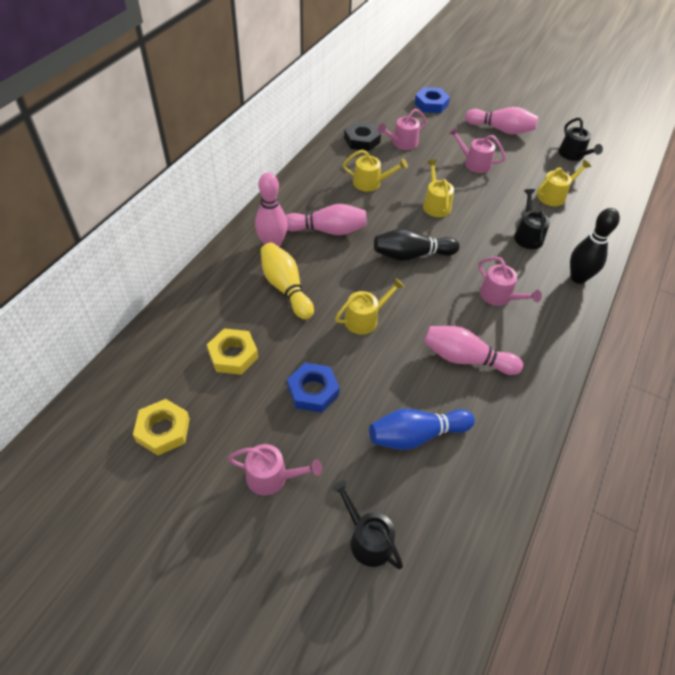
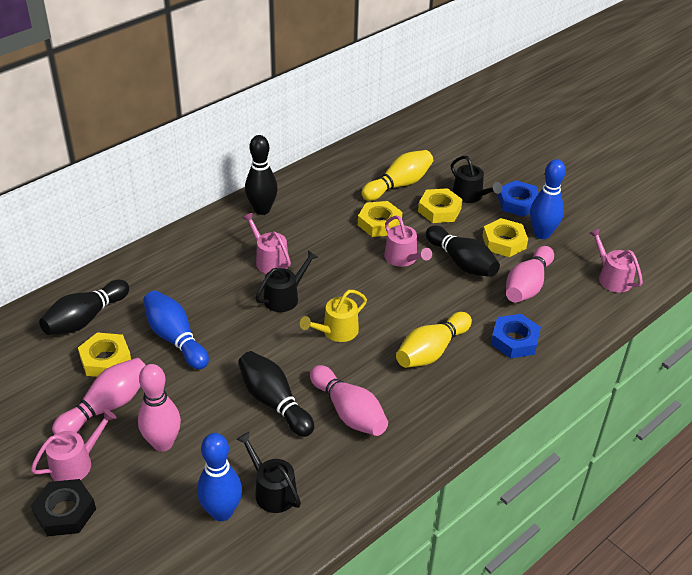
black bowling pin: 2 -> 4
blue bowling pin: 1 -> 3
yellow bowling pin: 1 -> 2
yellow nut: 2 -> 4
yellow watering can: 4 -> 1

